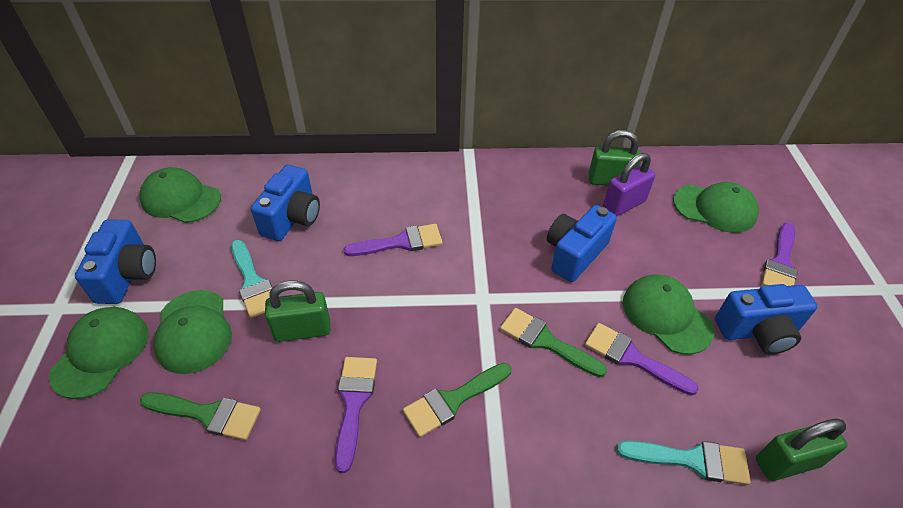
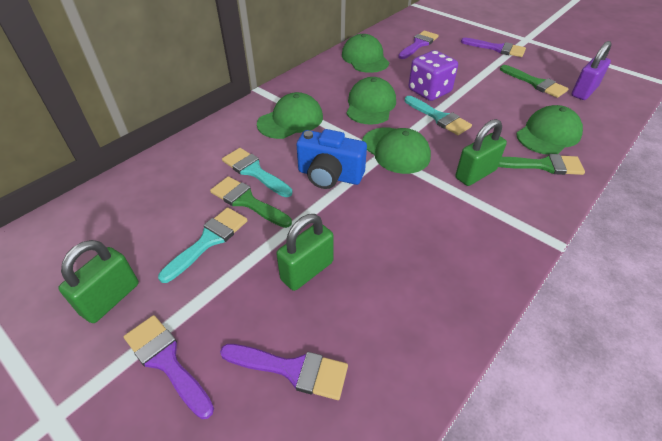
blue camera: 4 -> 1
purple dice: 0 -> 1
turquoise brush: 2 -> 3

